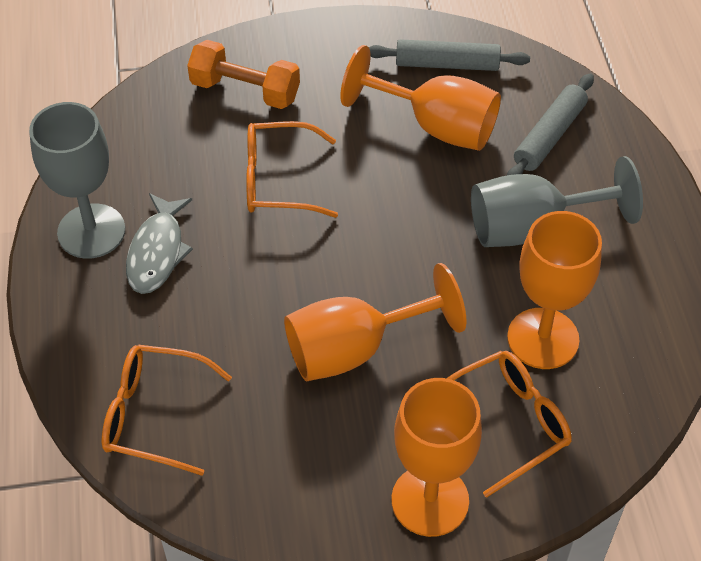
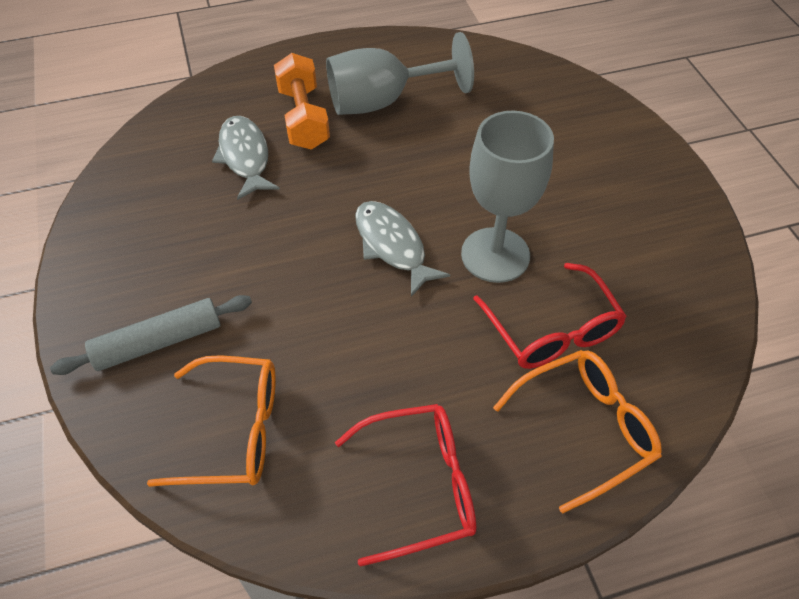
grey fish: 1 -> 2
grey rolling pin: 2 -> 1
orange glasses: 3 -> 2
orange goblet: 4 -> 0
red glasses: 0 -> 2

